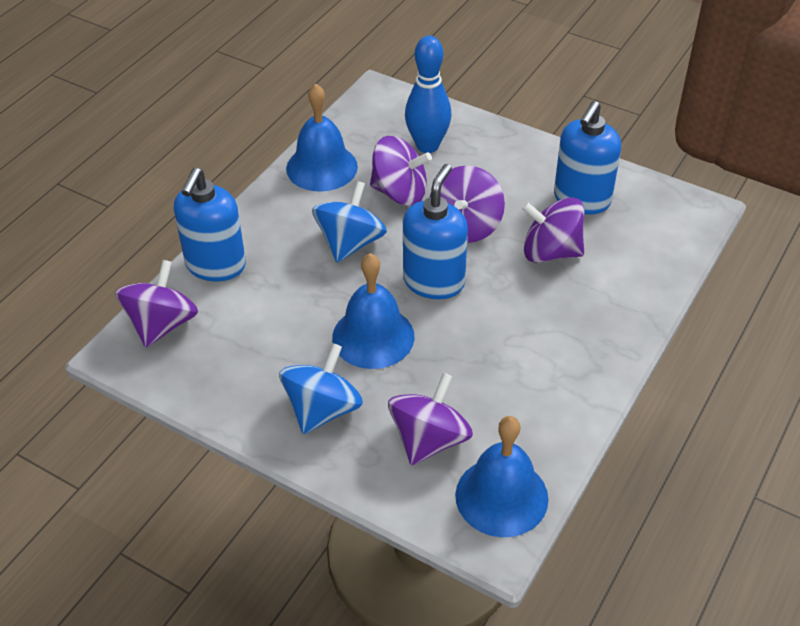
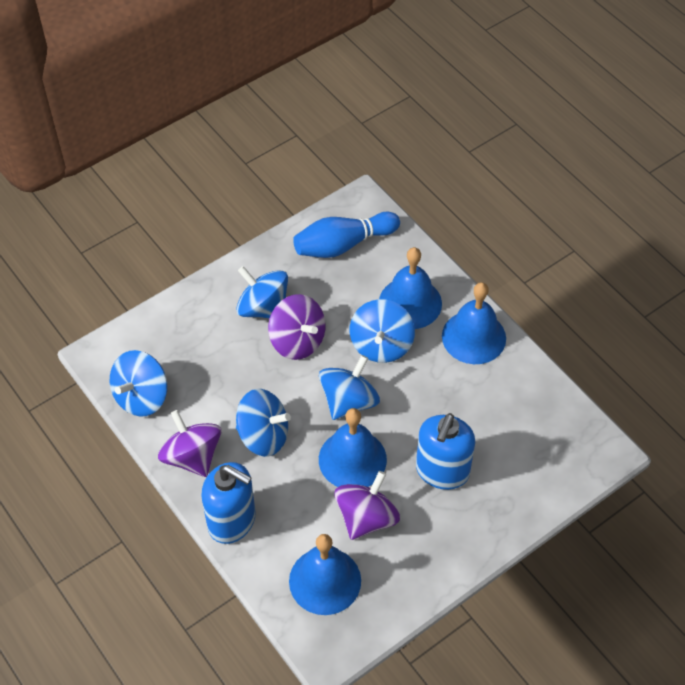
blue bell: 3 -> 4
blue soap dispenser: 3 -> 2
blue spinning top: 2 -> 5
purple spinning top: 5 -> 3

